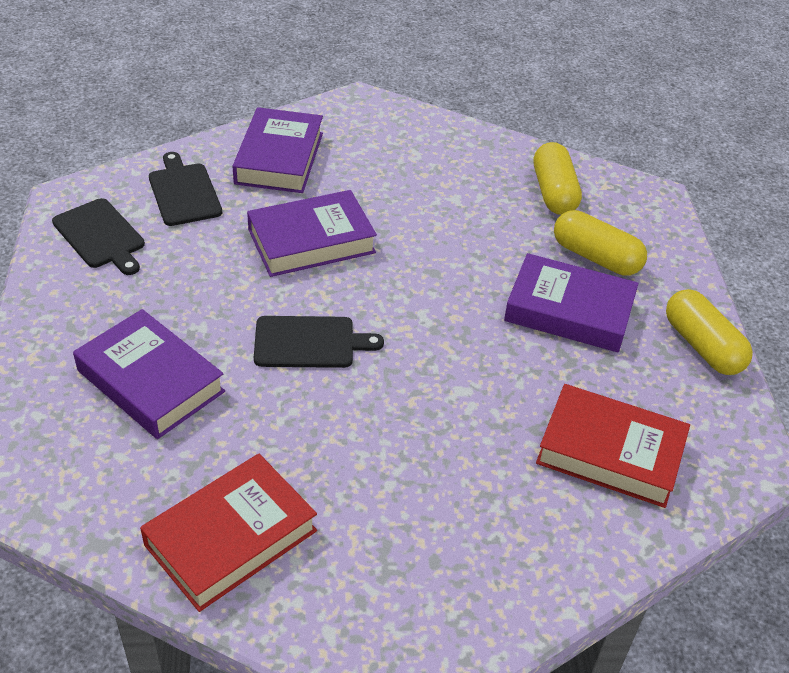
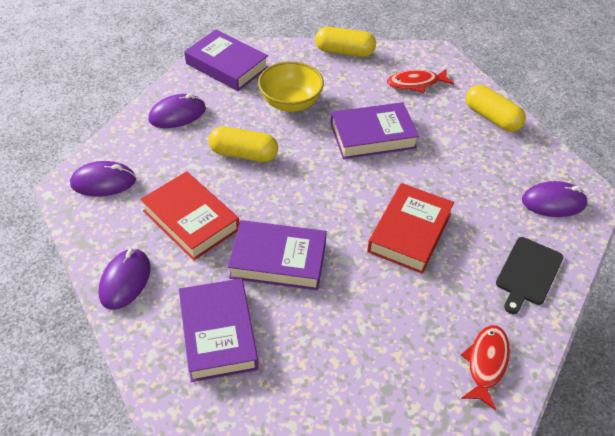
black cutting board: 3 -> 1
purple mouse: 0 -> 4
red fish: 0 -> 2
yellow bowl: 0 -> 1

